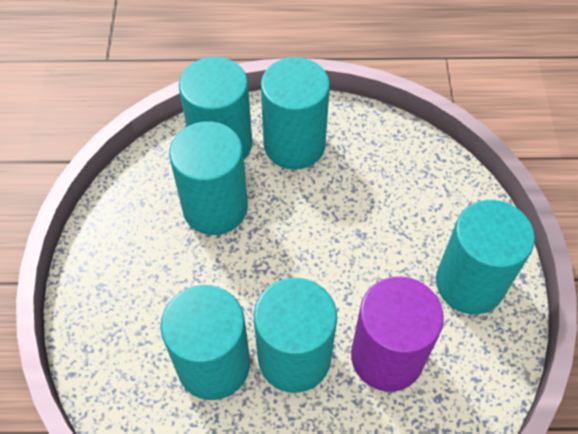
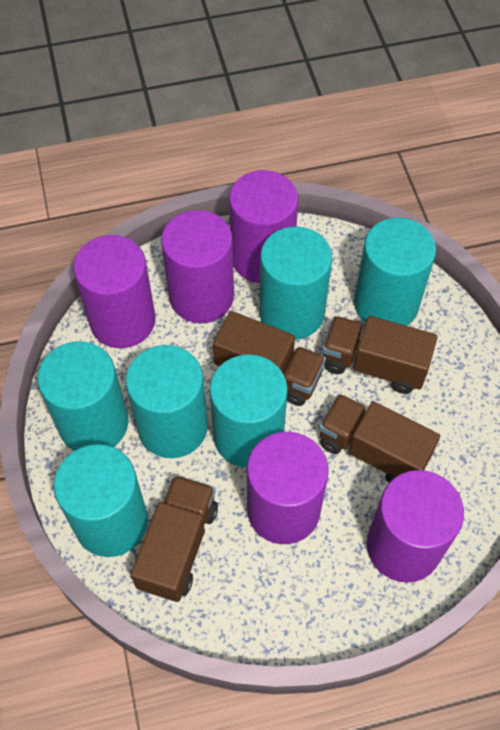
brown truck: 0 -> 4
purple cylinder: 1 -> 5

